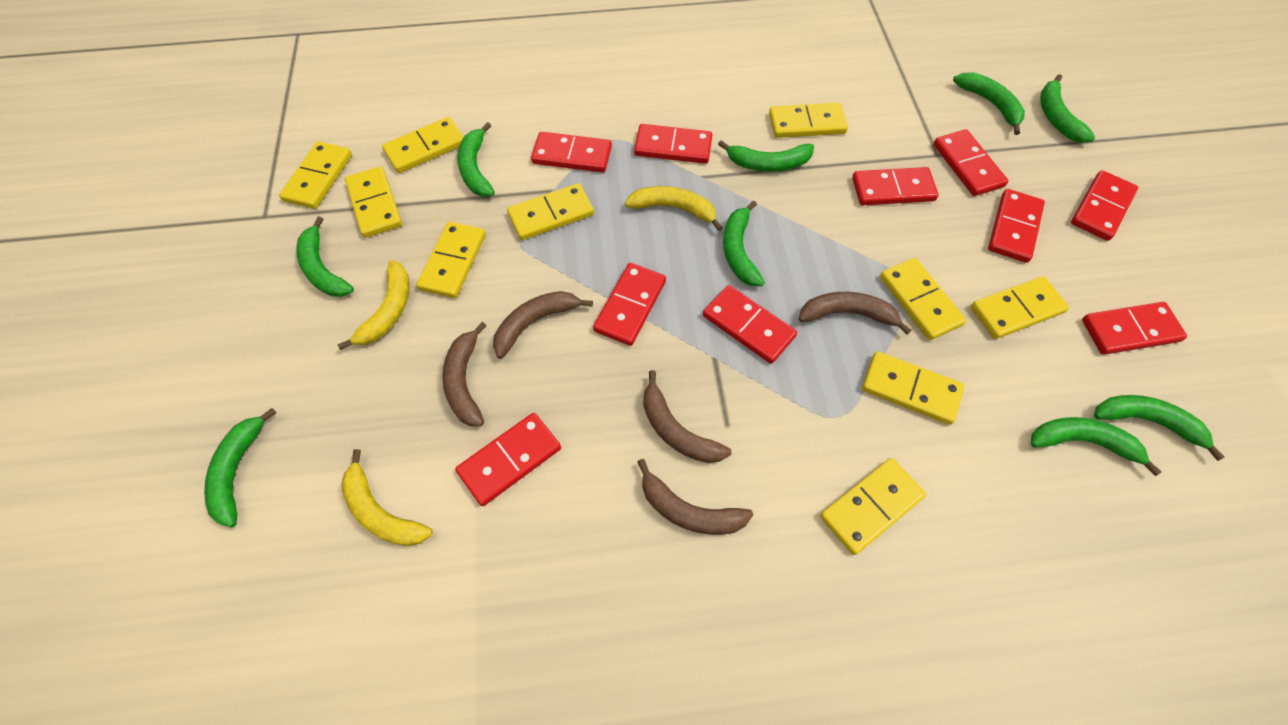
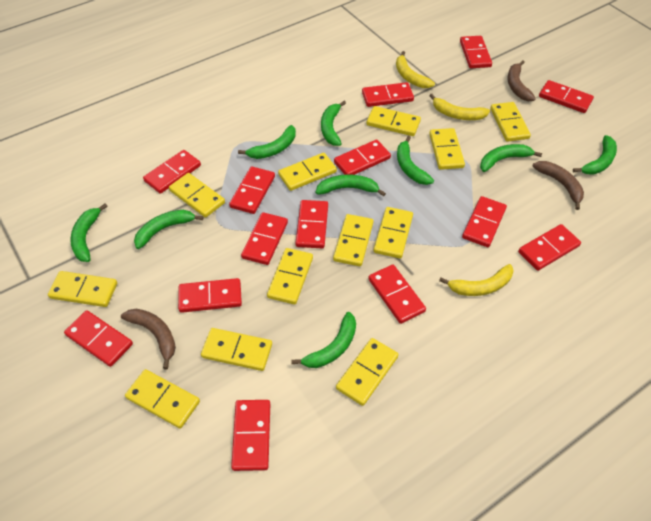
brown banana: 5 -> 3
red domino: 10 -> 14
yellow domino: 10 -> 12

